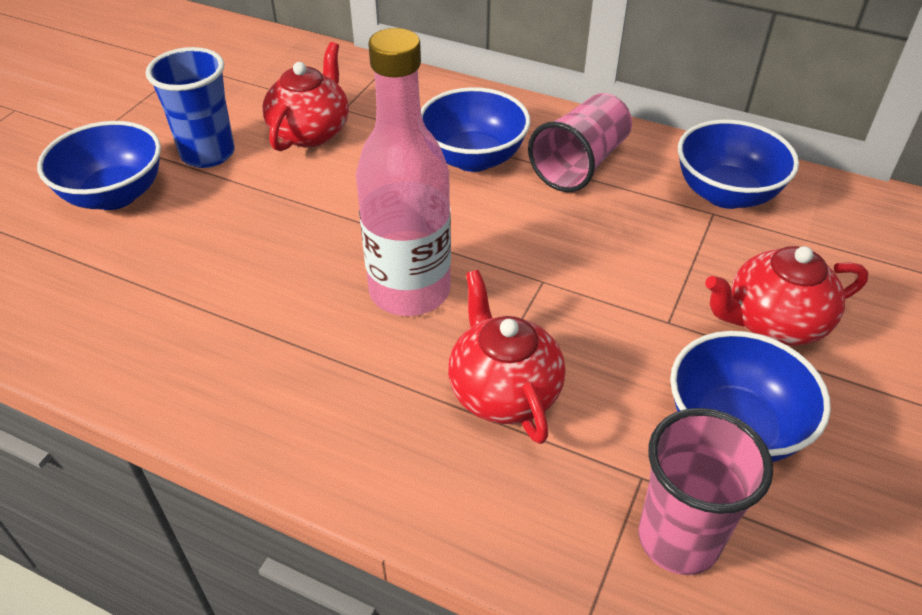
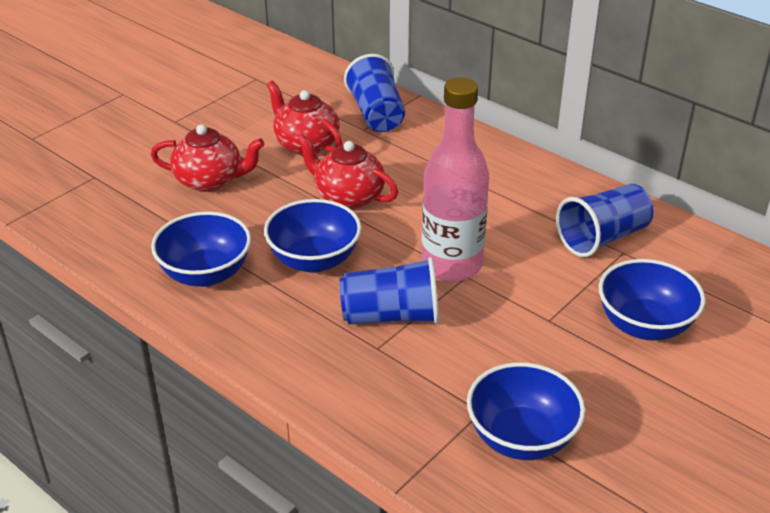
blue cup: 1 -> 3
pink cup: 2 -> 0

